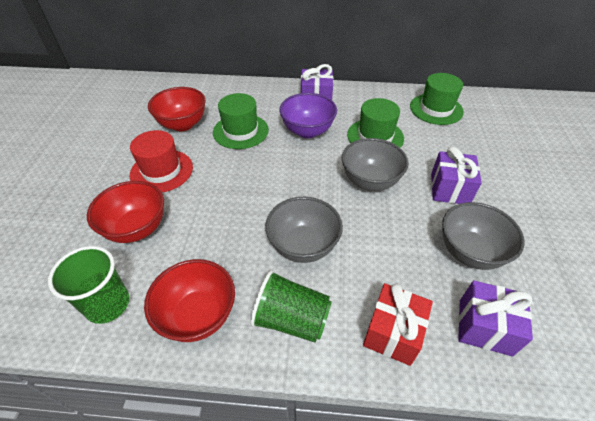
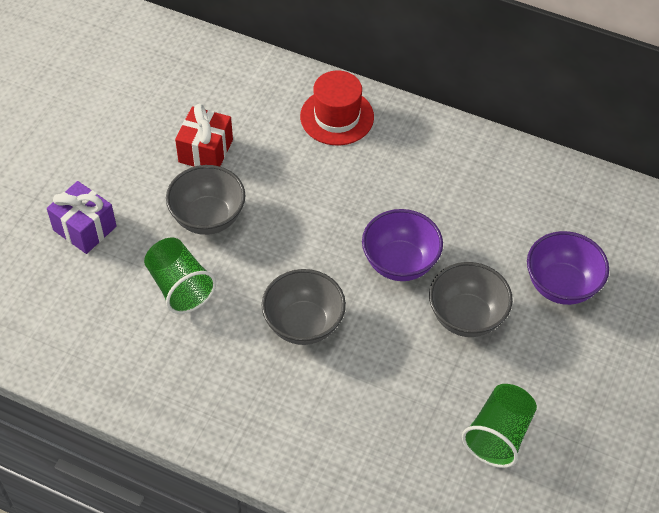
green hat: 3 -> 0
purple bowl: 1 -> 2
purple gift: 3 -> 1
red bowl: 3 -> 0

